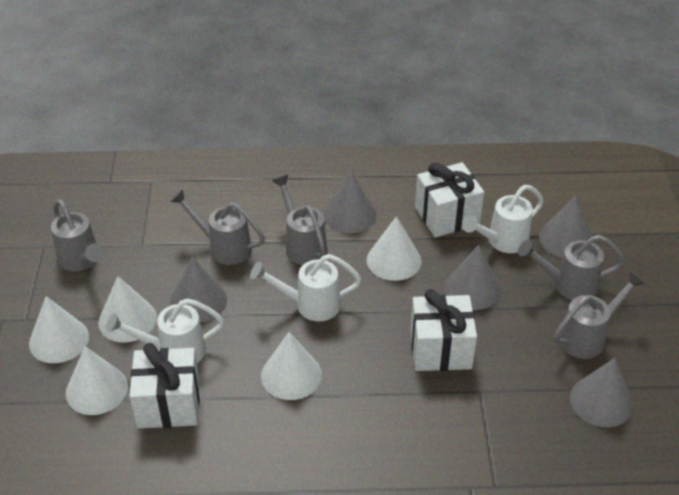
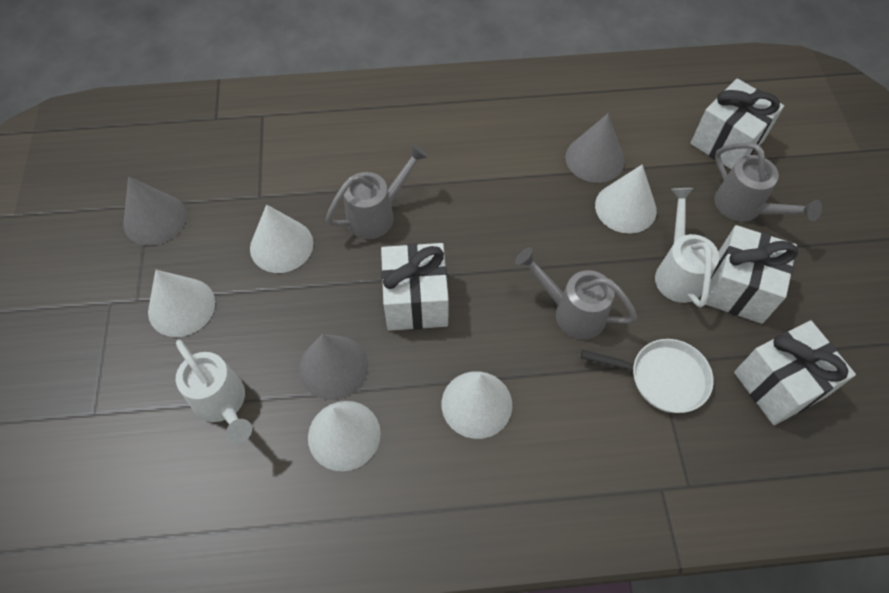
grey cone: 5 -> 3
grey watering can: 5 -> 3
white gift: 3 -> 4
white pan: 0 -> 1
white watering can: 3 -> 2

